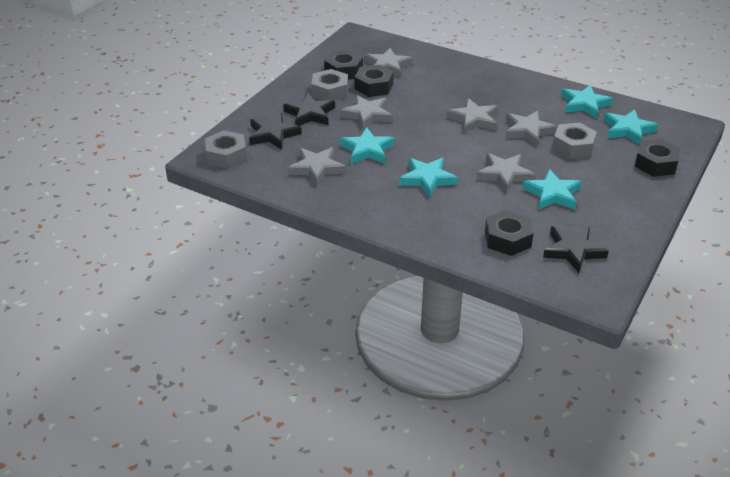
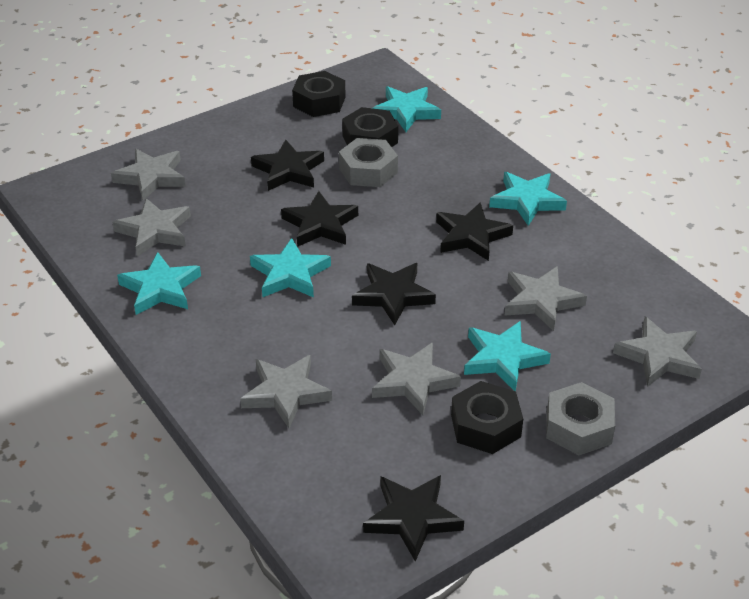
black nut: 4 -> 3
black star: 3 -> 5
grey nut: 3 -> 2

